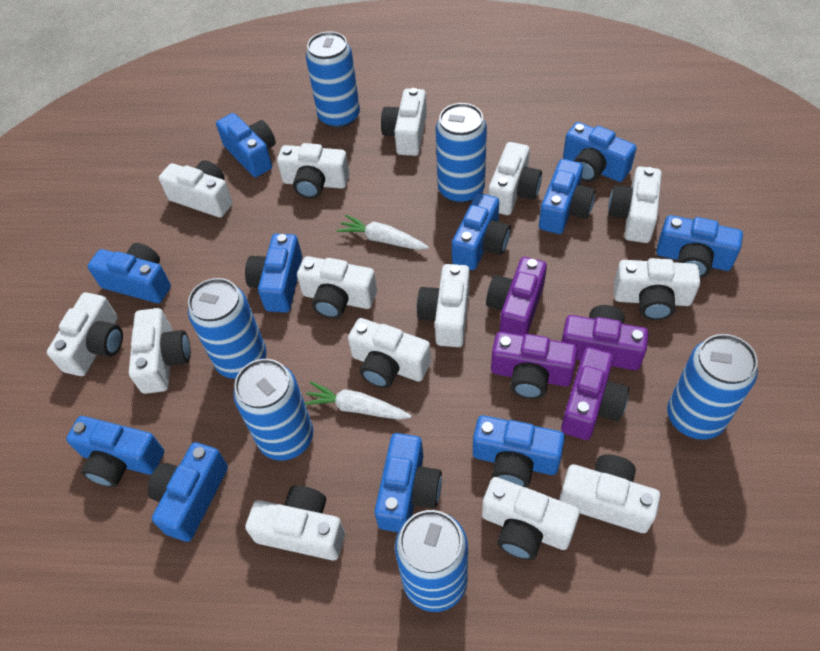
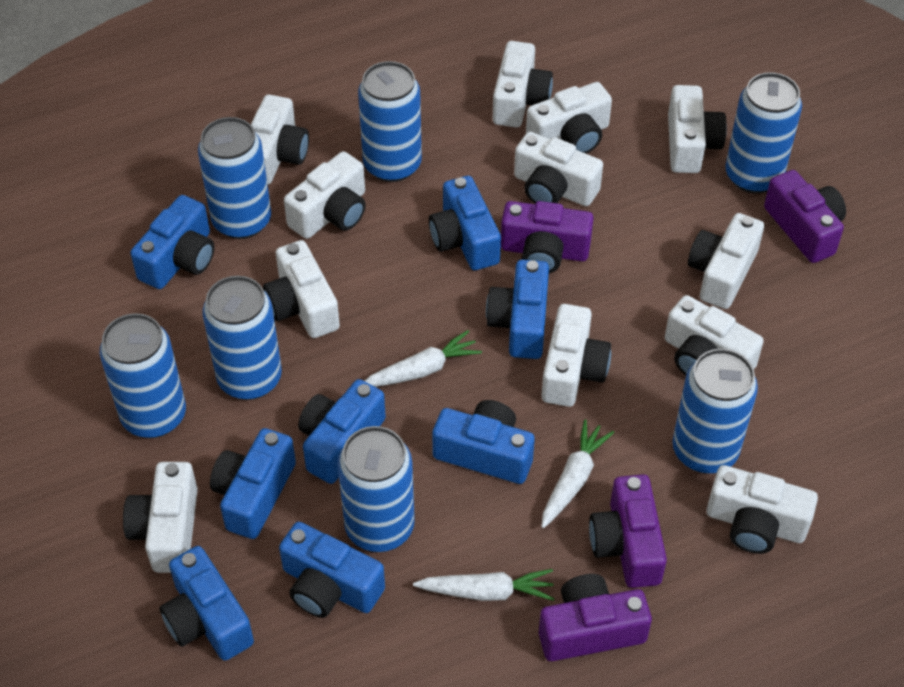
blue camera: 11 -> 8
blue can: 6 -> 7
white camera: 14 -> 12
white carrot: 2 -> 3

